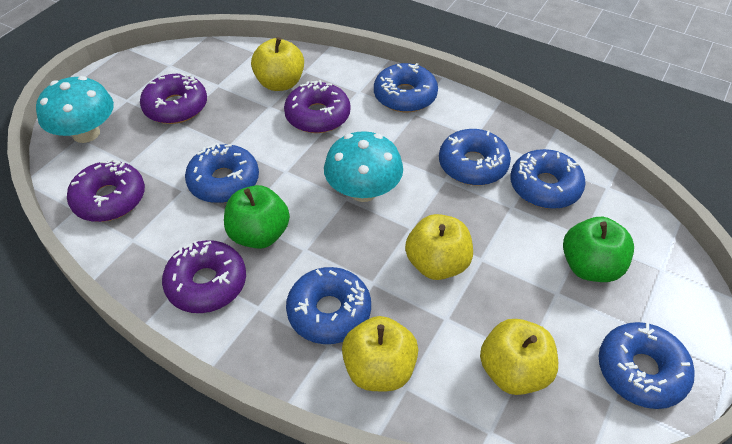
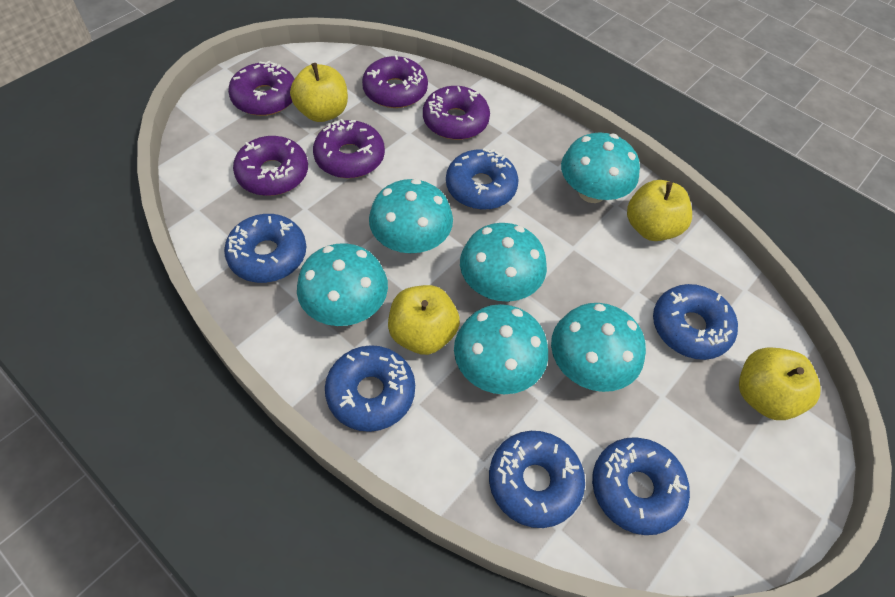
green apple: 2 -> 0
purple donut: 4 -> 5
turquoise mushroom: 2 -> 6

